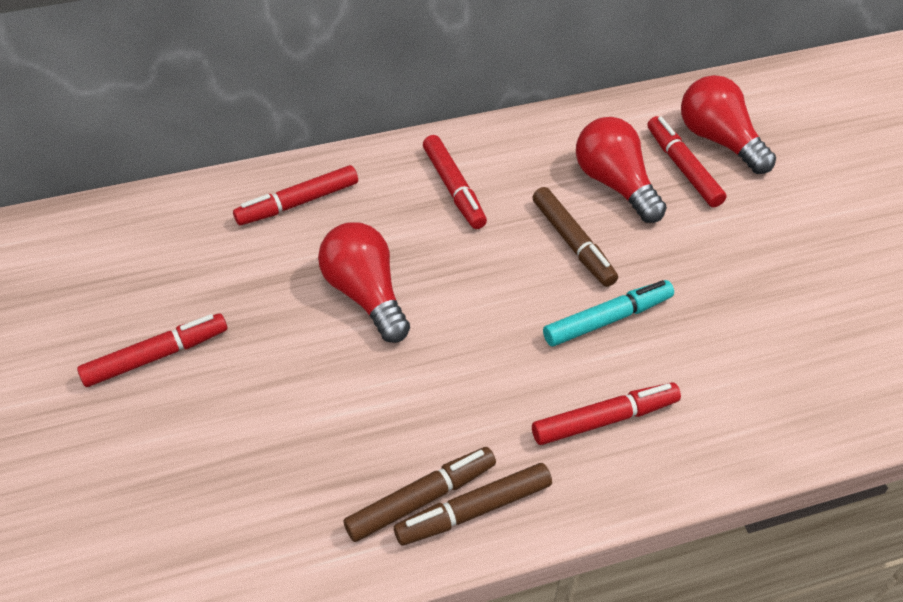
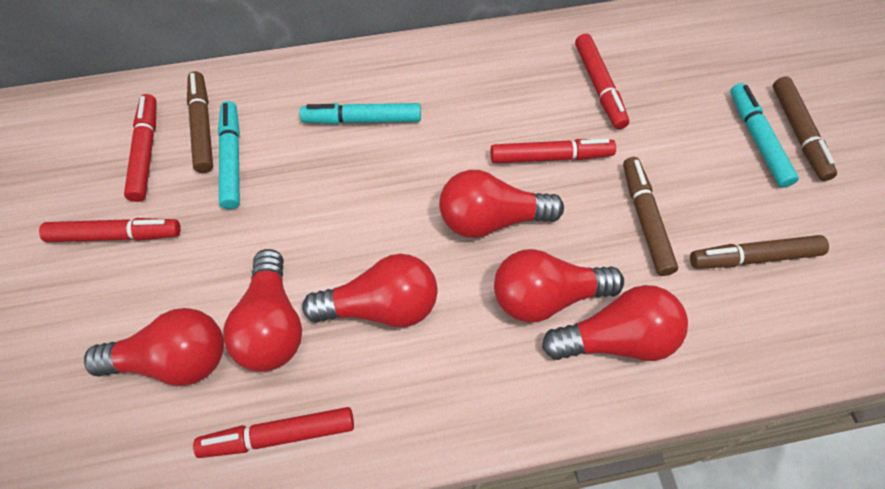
brown marker: 3 -> 4
red light bulb: 3 -> 6
turquoise marker: 1 -> 3

